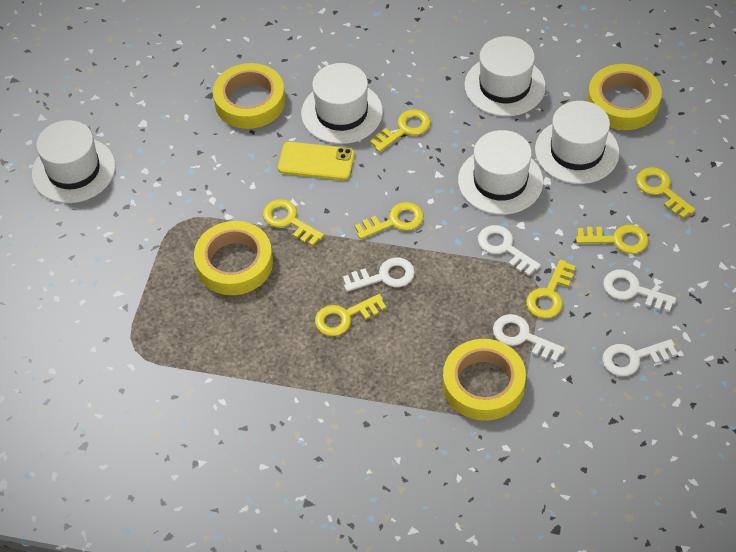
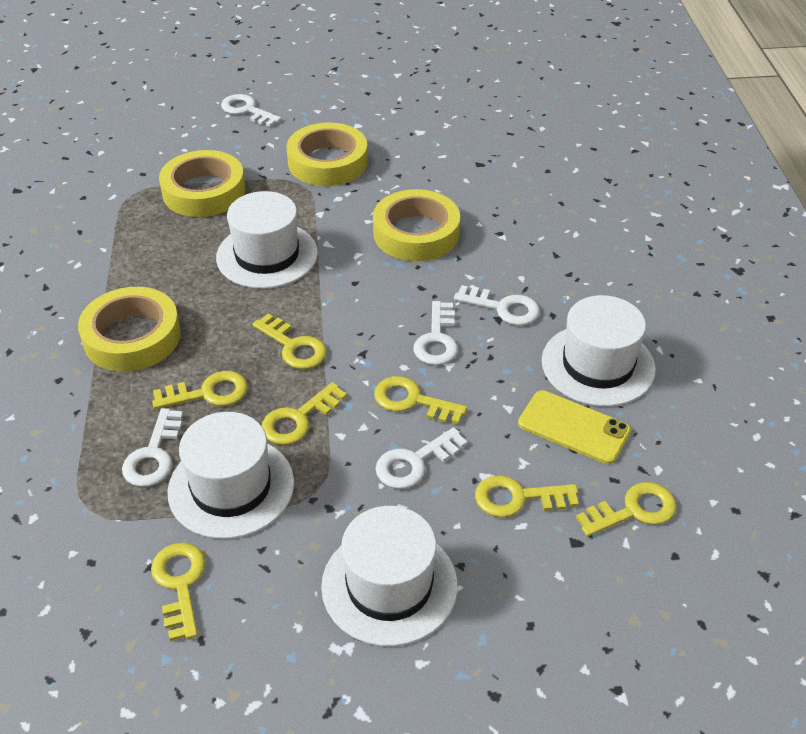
white hat: 5 -> 4

